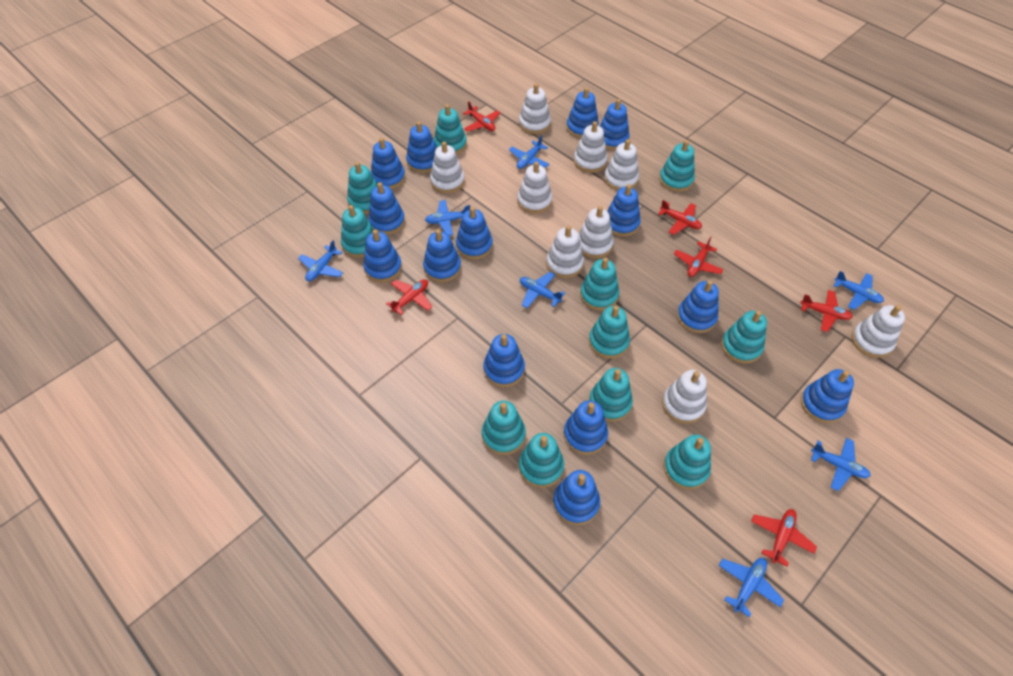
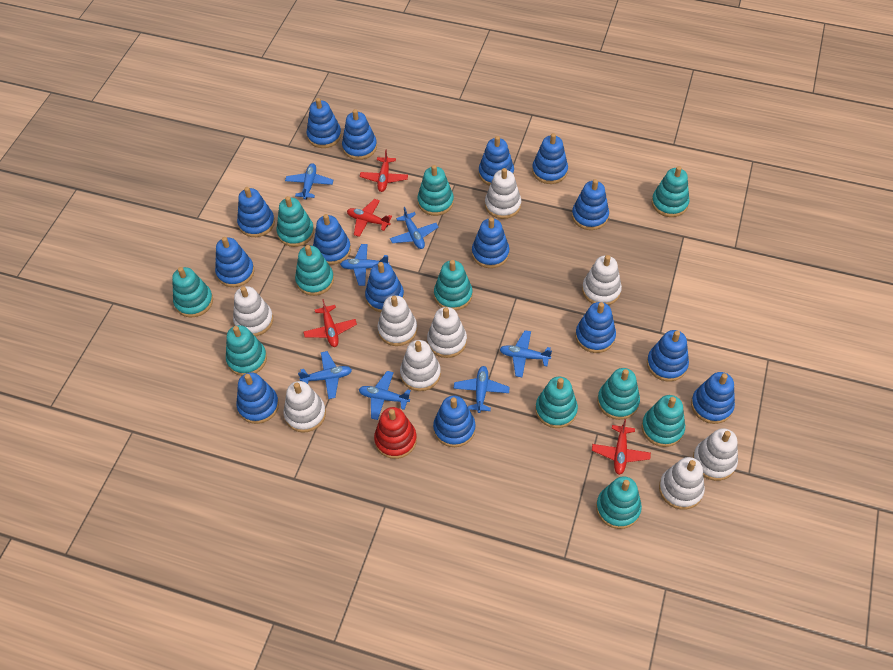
blue stacking toy: 14 -> 15
red plane: 6 -> 4
red stacking toy: 0 -> 1

